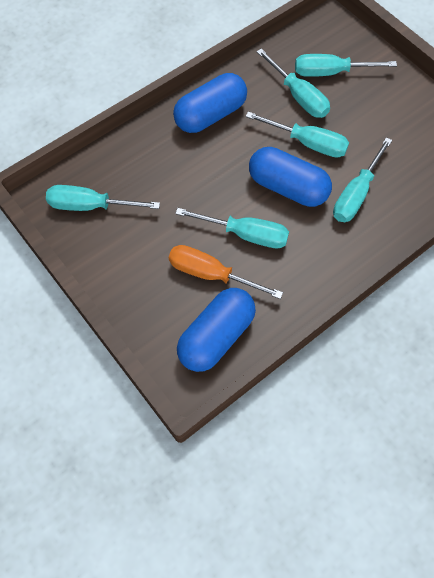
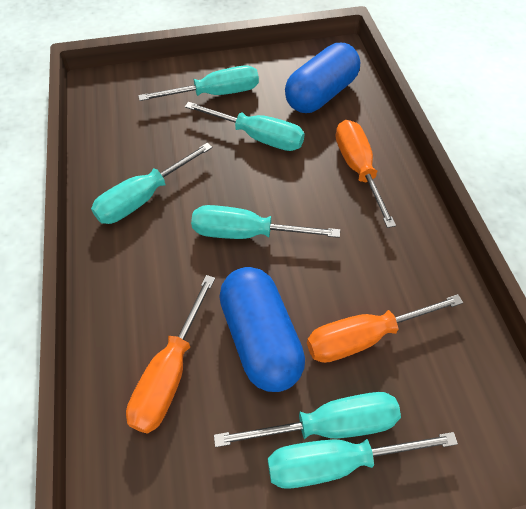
blue capsule: 3 -> 2
orange screwdriver: 1 -> 3

